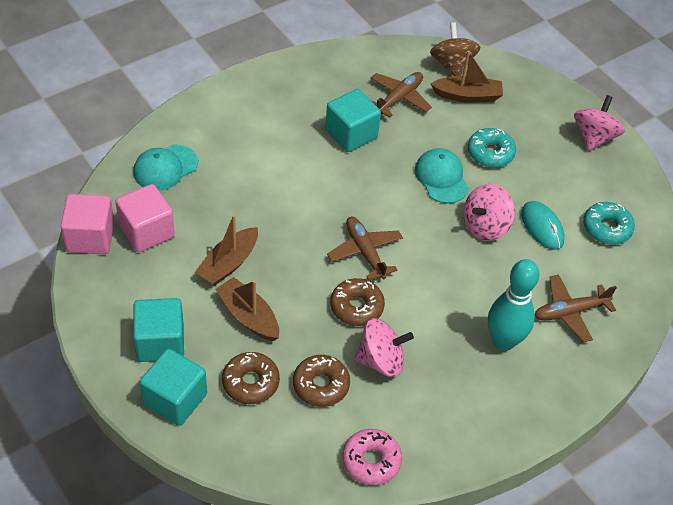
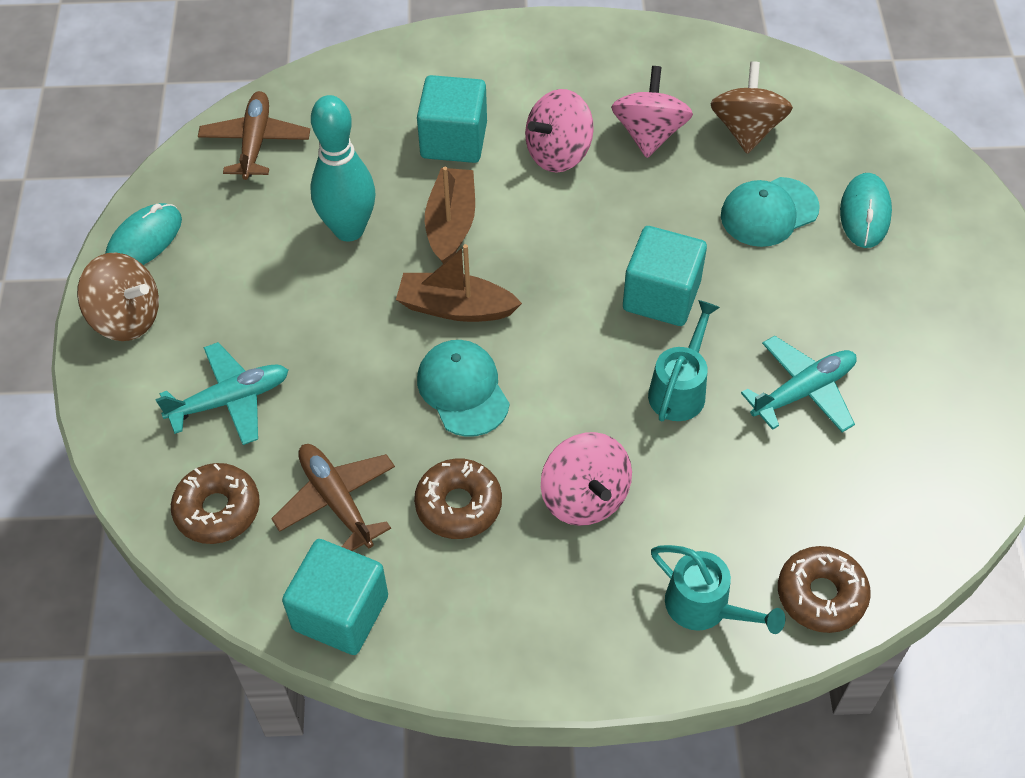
brown boat: 3 -> 2
brown plane: 3 -> 2
brown spinning top: 1 -> 2
pink cube: 2 -> 0
pink donut: 1 -> 0
turquoise donut: 2 -> 0
turquoise mouse: 1 -> 2
turquoise plane: 0 -> 2
turquoise watering can: 0 -> 2

